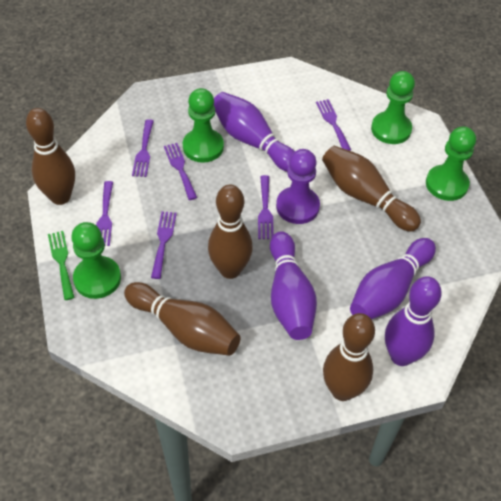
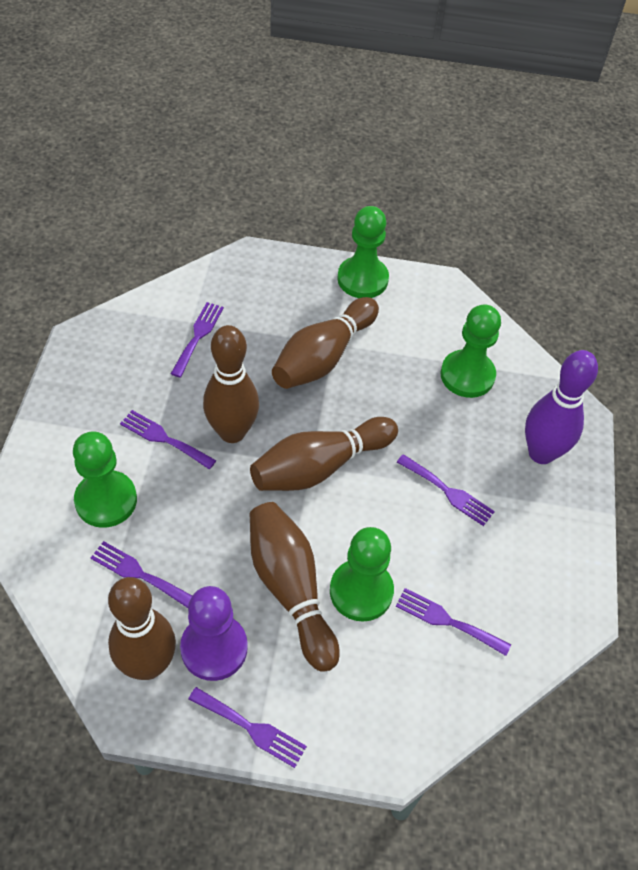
green fork: 1 -> 0
purple bowling pin: 4 -> 1

